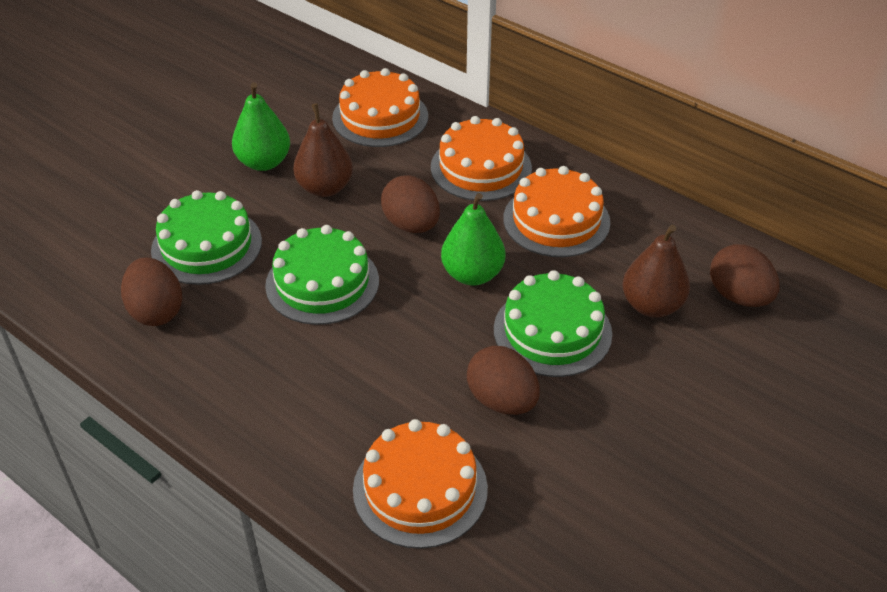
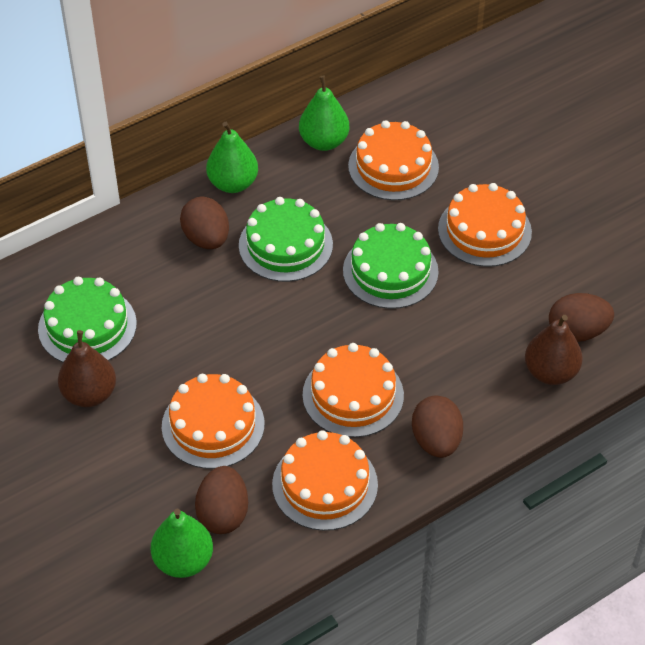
green pear: 2 -> 3
orange cake: 4 -> 5

